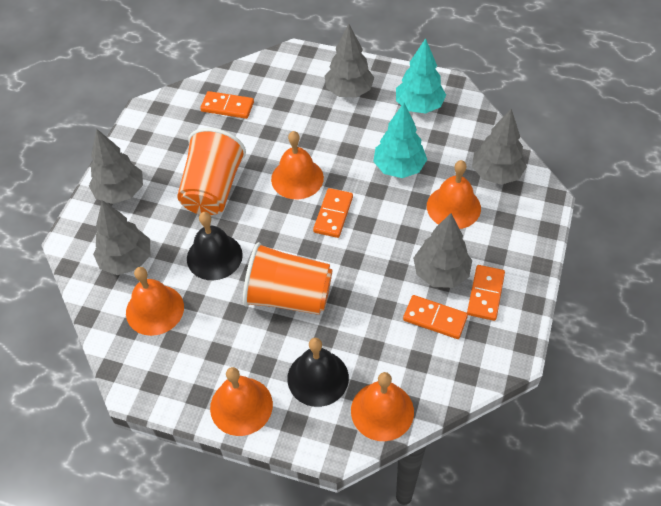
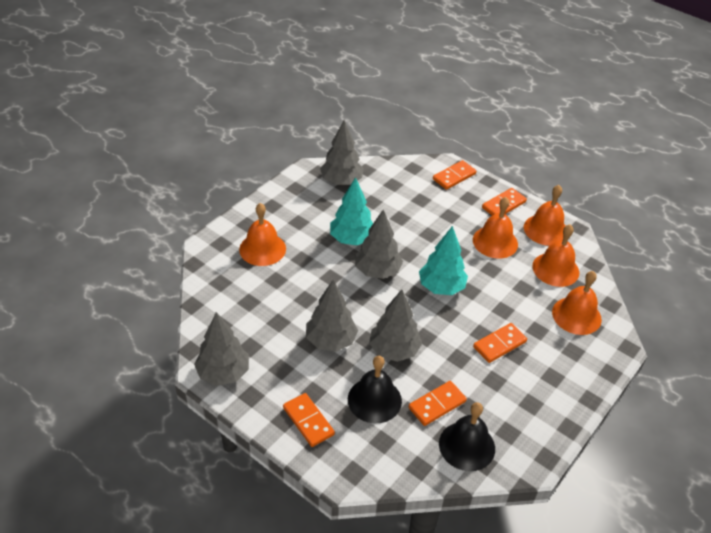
orange cup: 2 -> 0
orange domino: 4 -> 5

